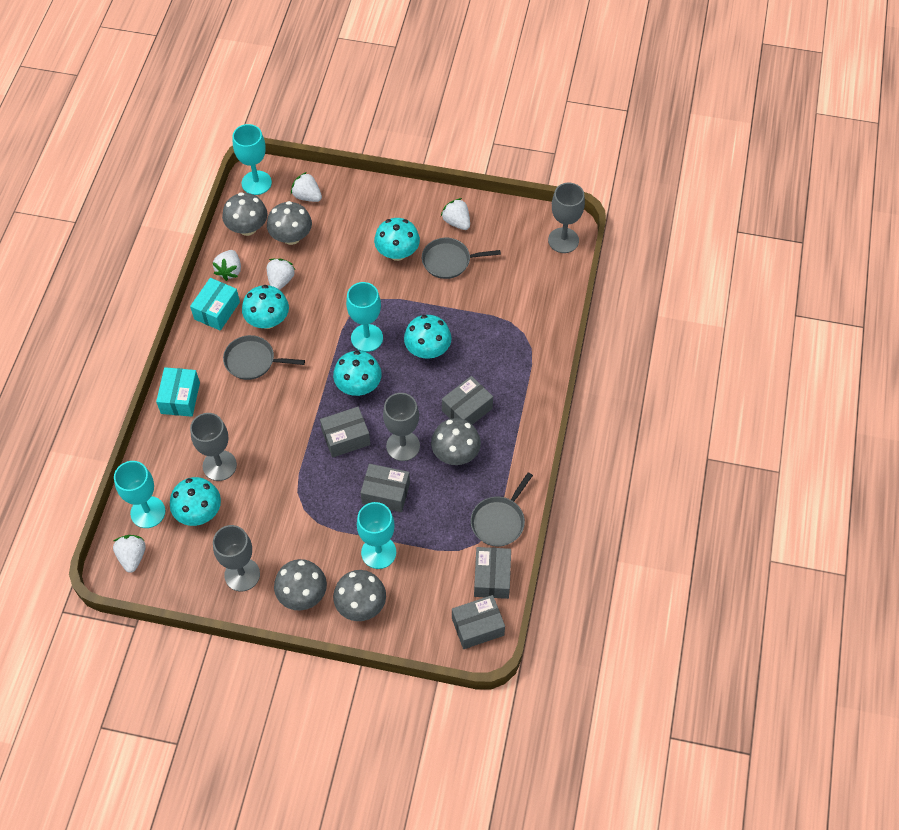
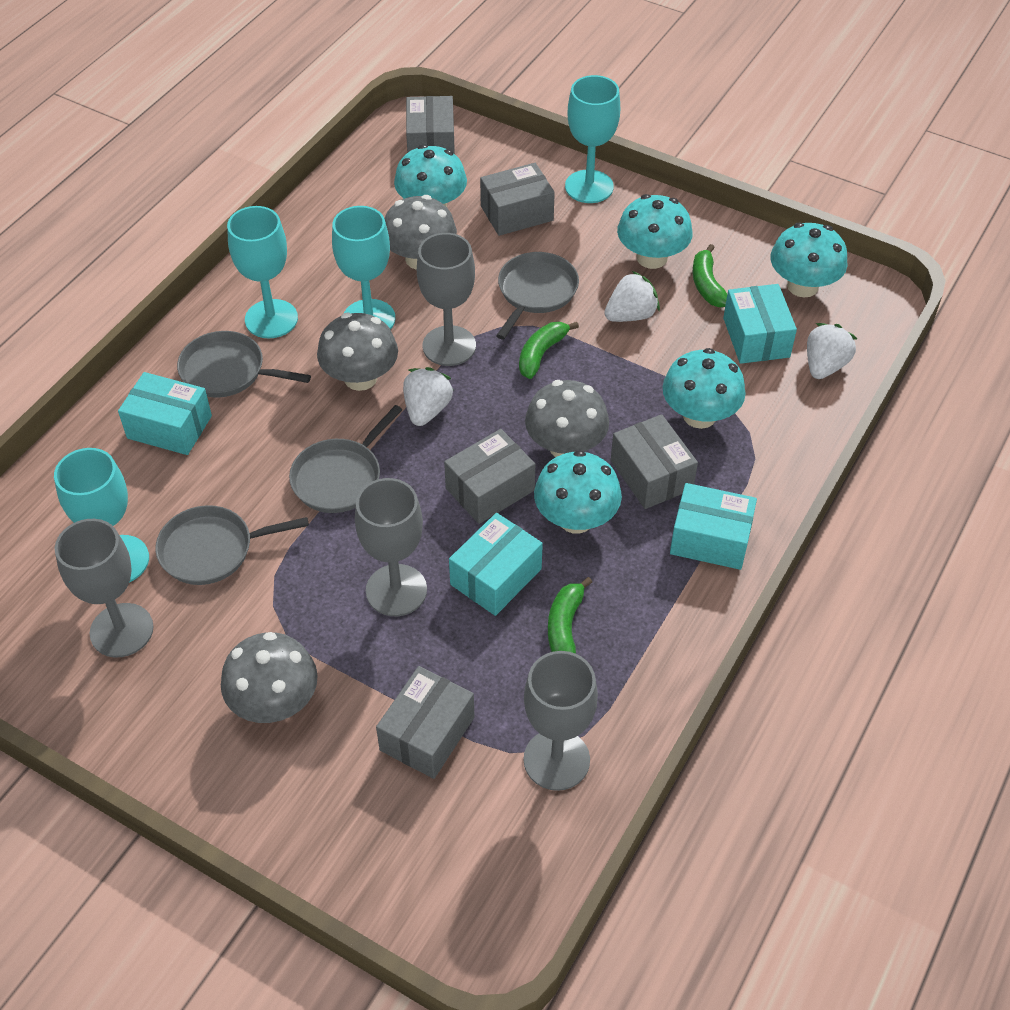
green banana: 0 -> 3
grey mushroom: 5 -> 4
grey pan: 3 -> 4
turquoise box: 2 -> 4
white strawberry: 5 -> 3

